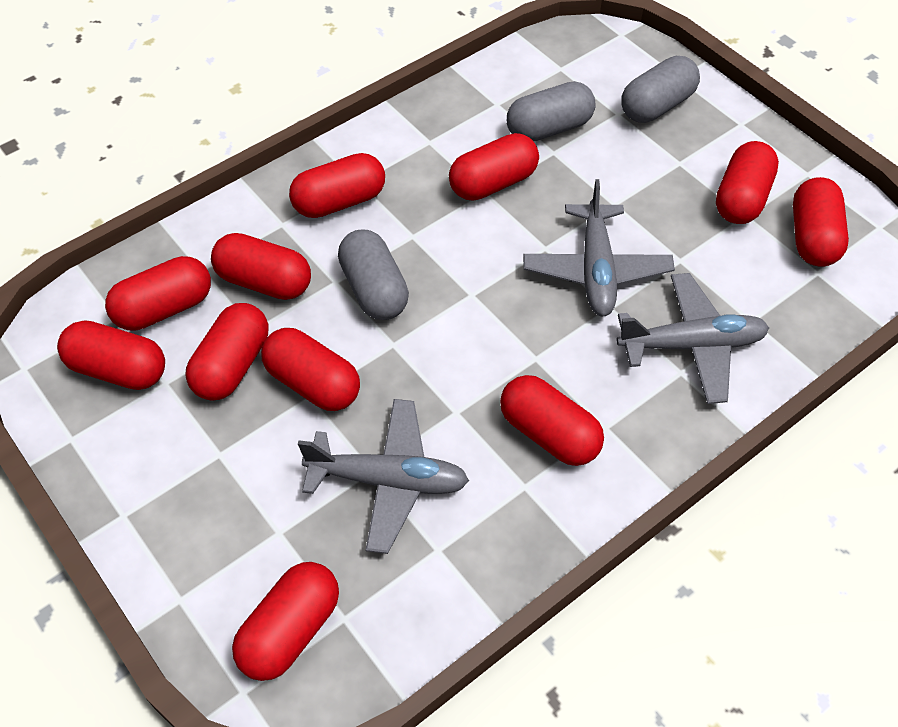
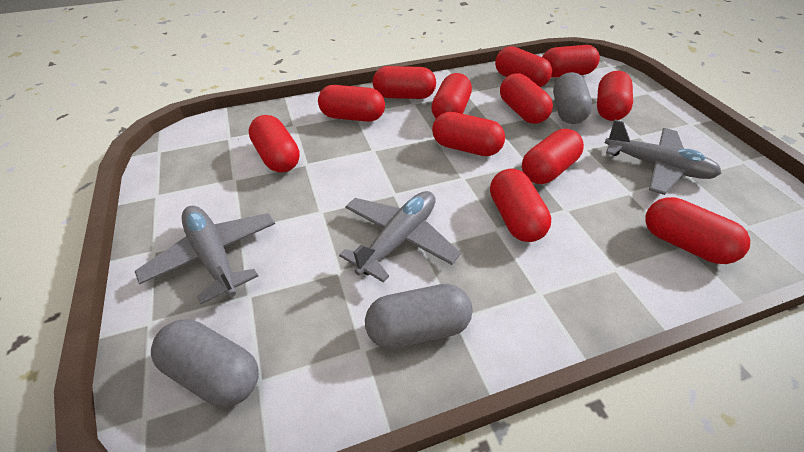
red capsule: 11 -> 12

